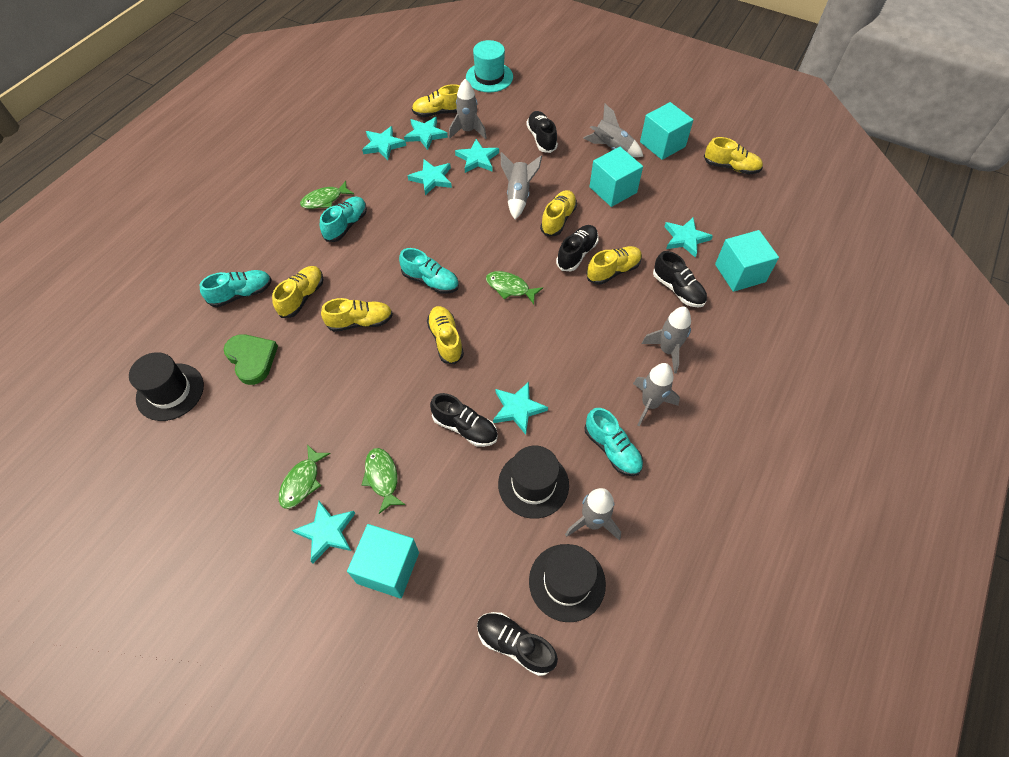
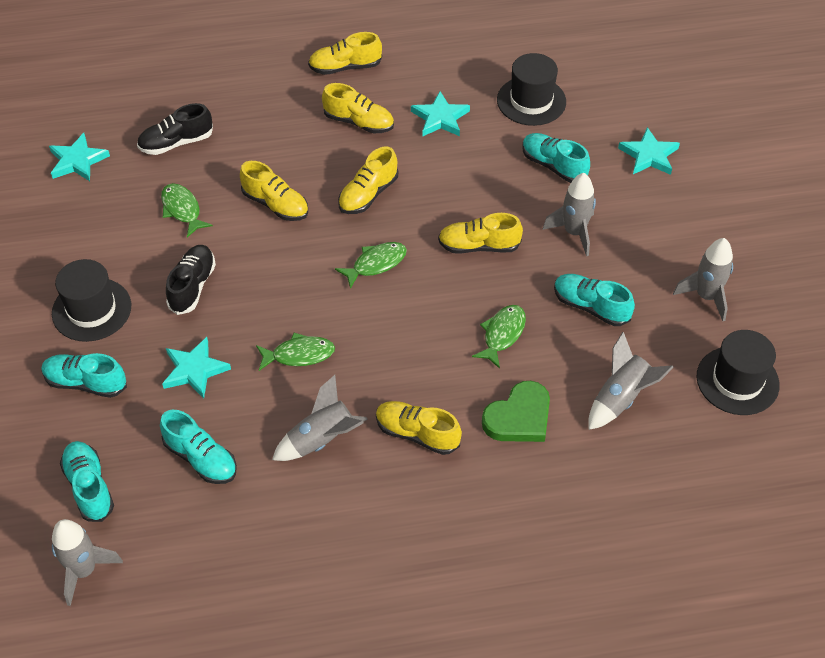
black shoe: 5 -> 2
grey rocket: 6 -> 5
turquoise cube: 4 -> 0
turquoise hat: 1 -> 0
turquoise shoe: 4 -> 5
turquoise star: 7 -> 4
yellow shoe: 7 -> 6

